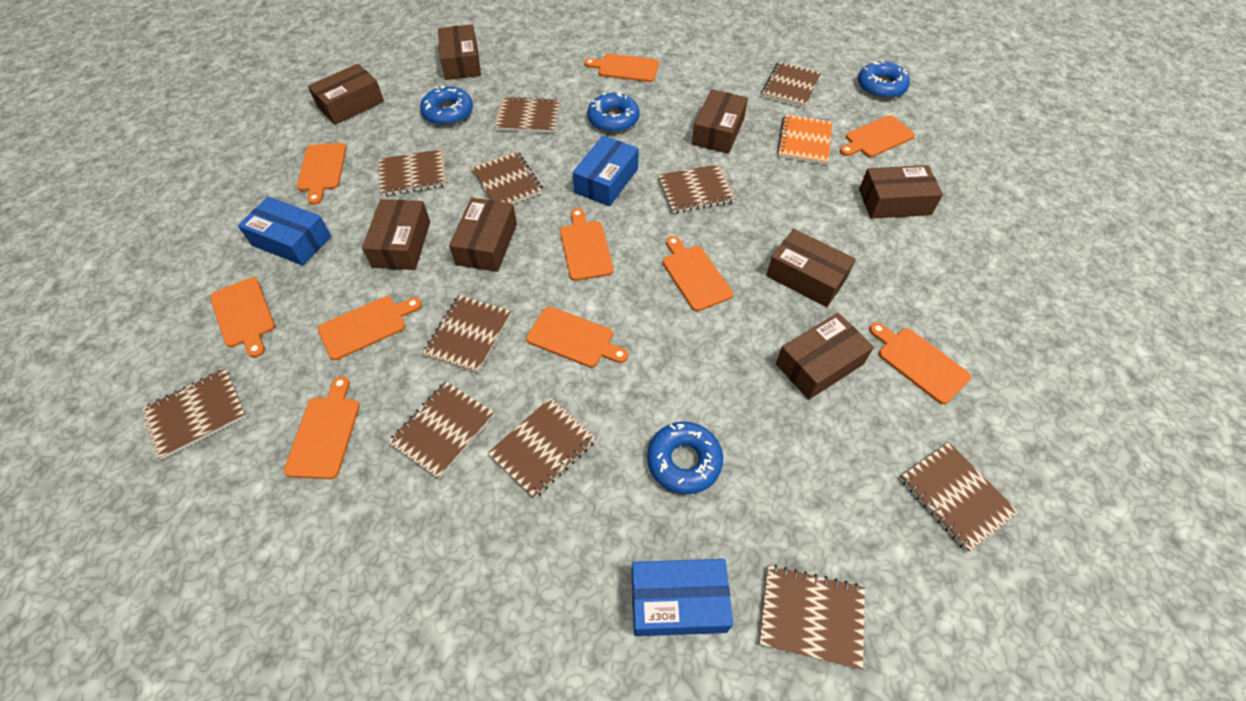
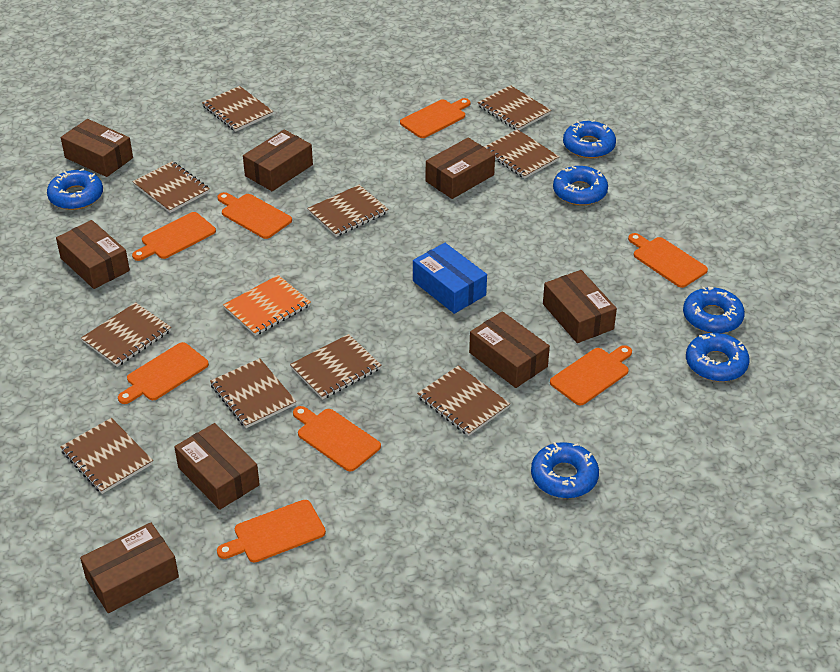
blue box: 3 -> 1
blue donut: 4 -> 6
brown notebook: 11 -> 10
orange cutting board: 10 -> 8

